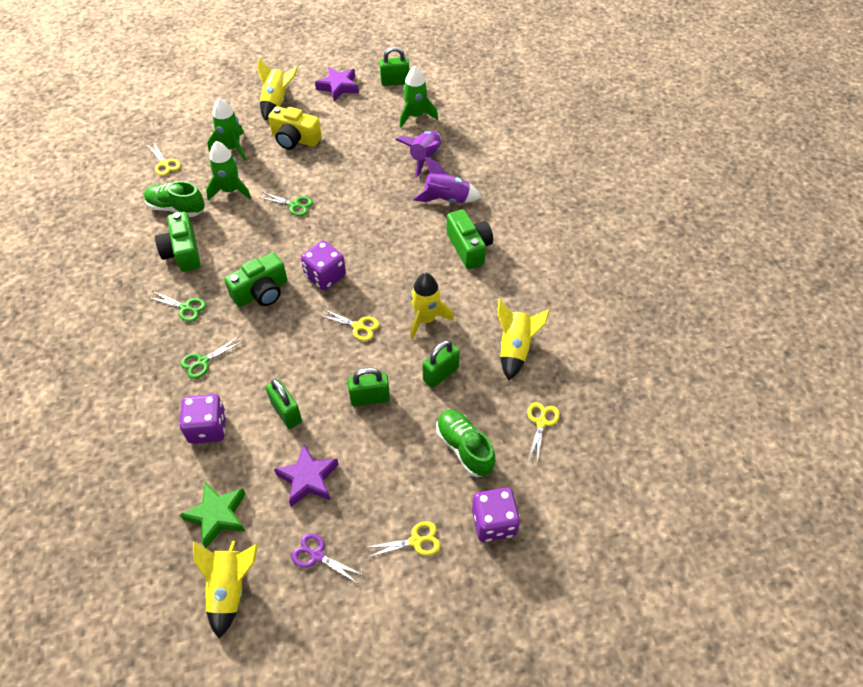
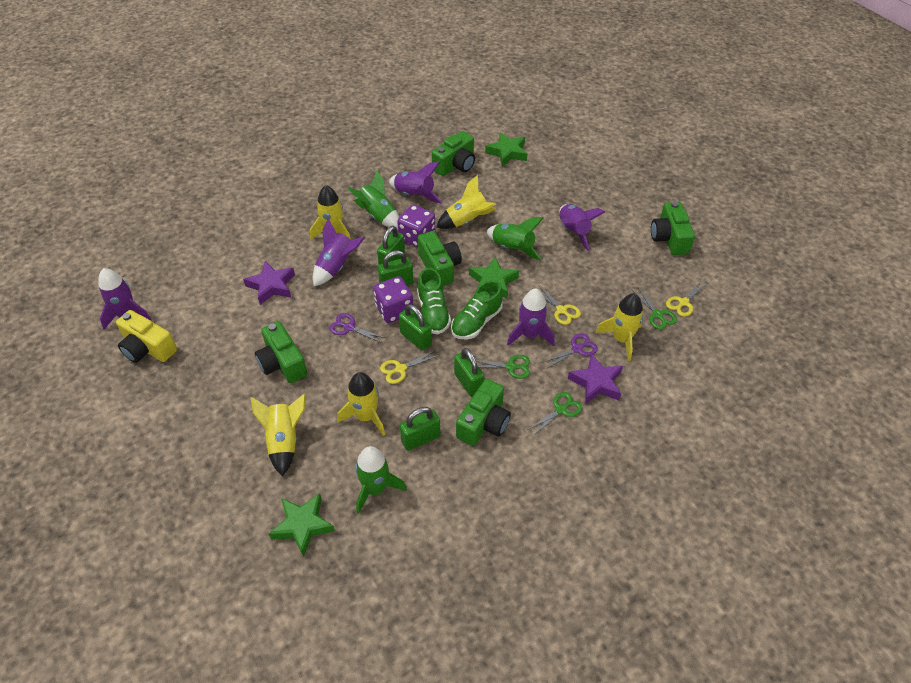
green camera: 3 -> 5
green padlock: 4 -> 5
green star: 1 -> 3
purple dice: 3 -> 2
purple rocket: 2 -> 5
purple scissors: 1 -> 2
yellow rocket: 4 -> 5
yellow scissors: 4 -> 3

